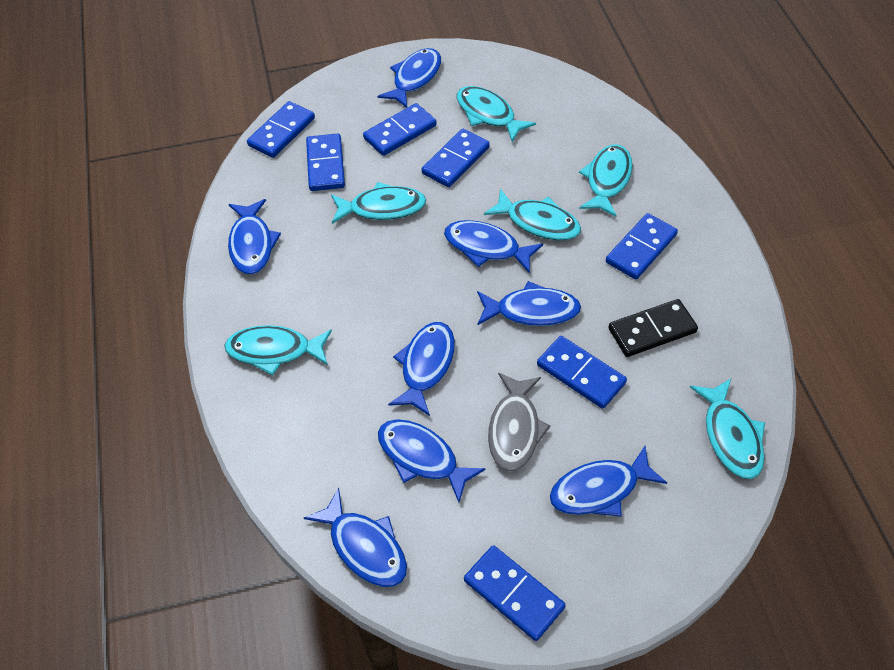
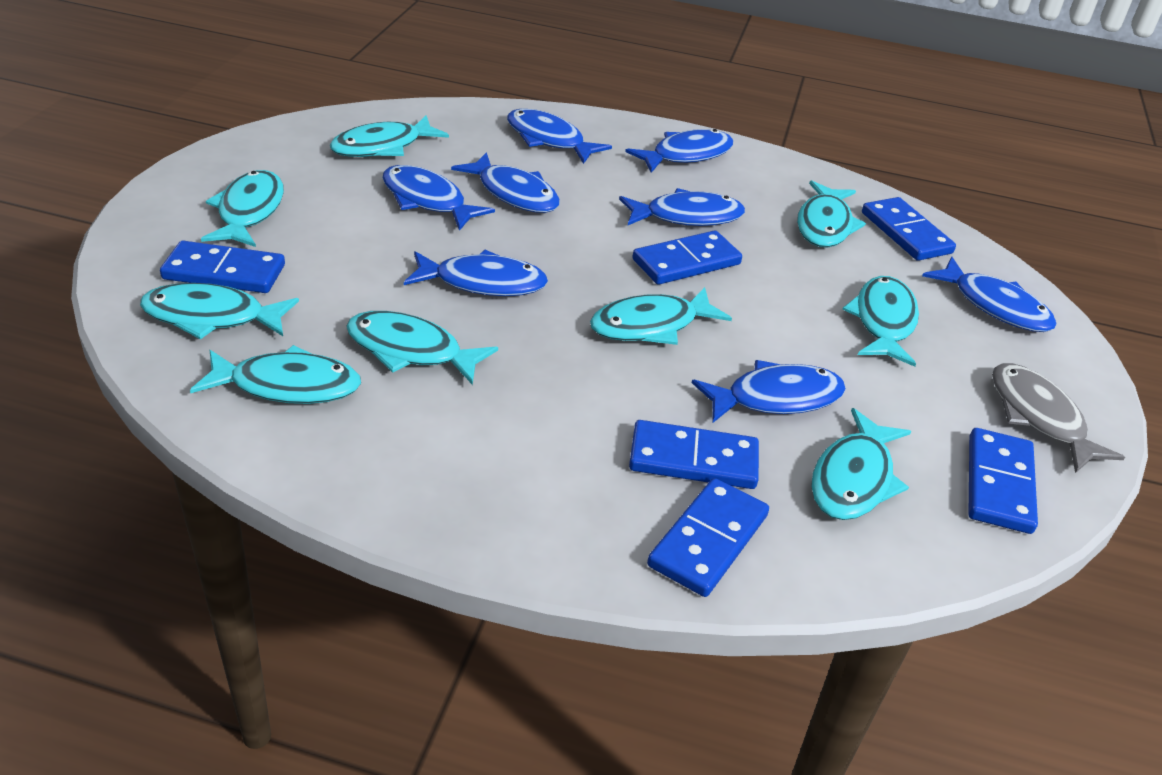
black domino: 1 -> 0
blue domino: 7 -> 6
turquoise fish: 6 -> 9

